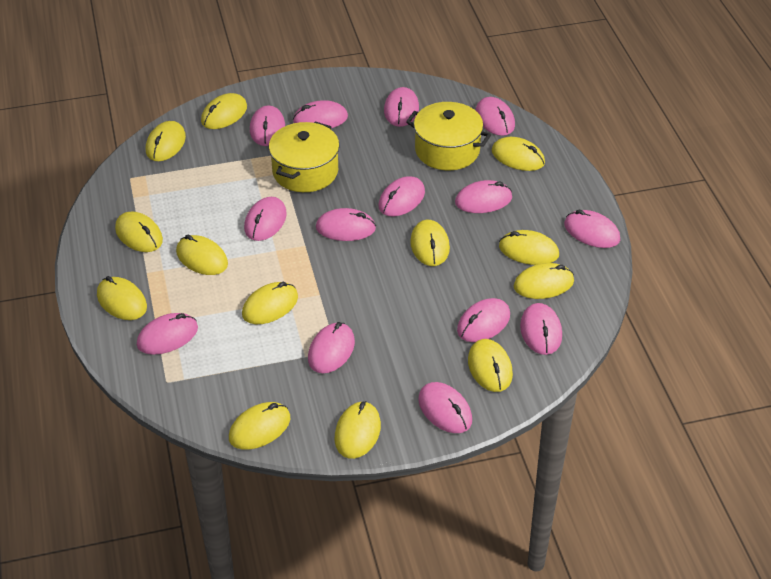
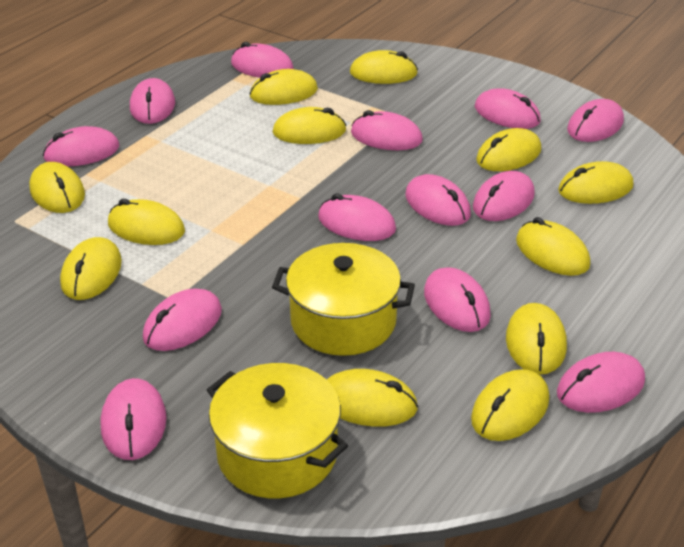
pink mouse: 14 -> 13
yellow mouse: 13 -> 12

